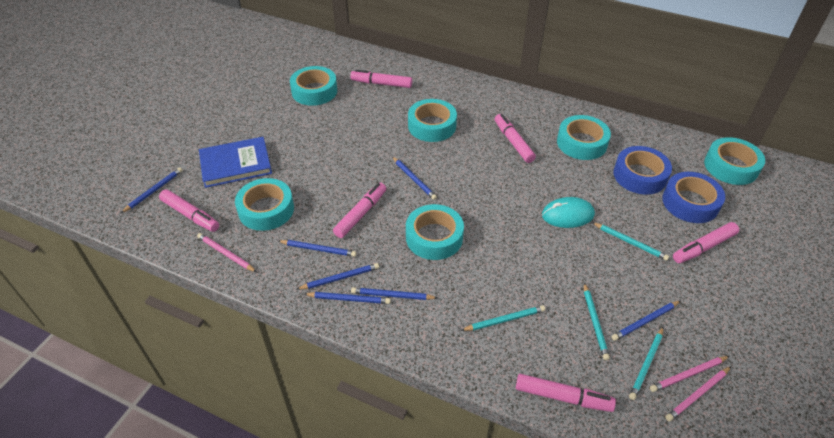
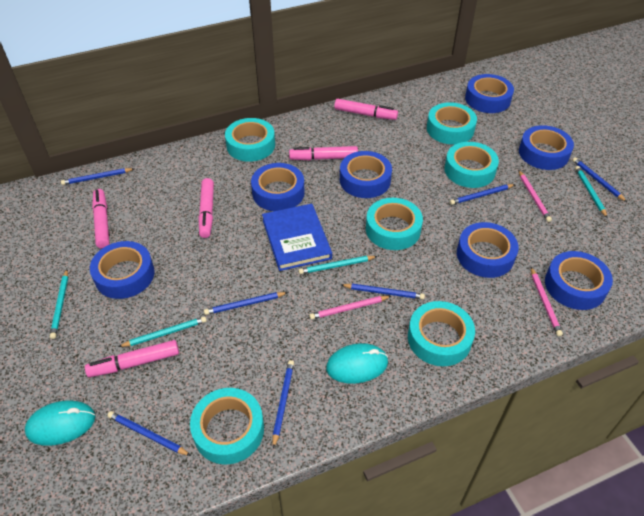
blue tape: 2 -> 7
pink marker: 6 -> 5
turquoise mouse: 1 -> 2

